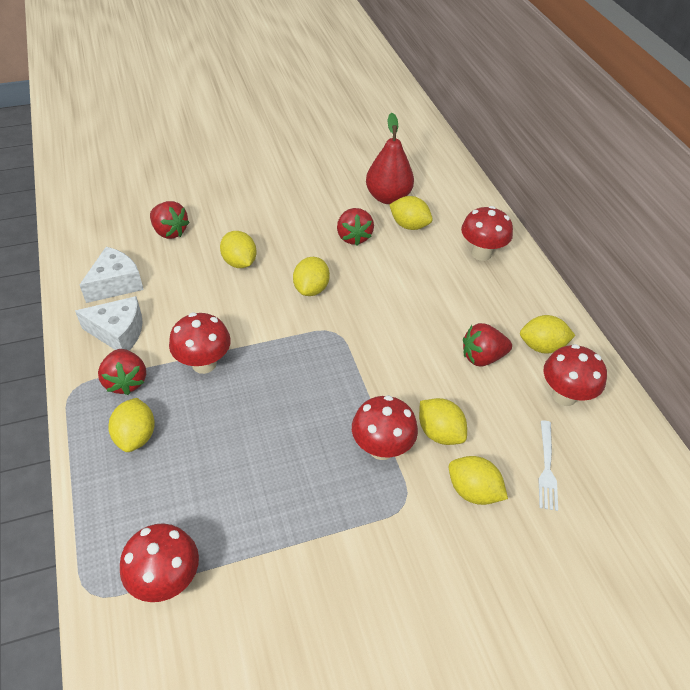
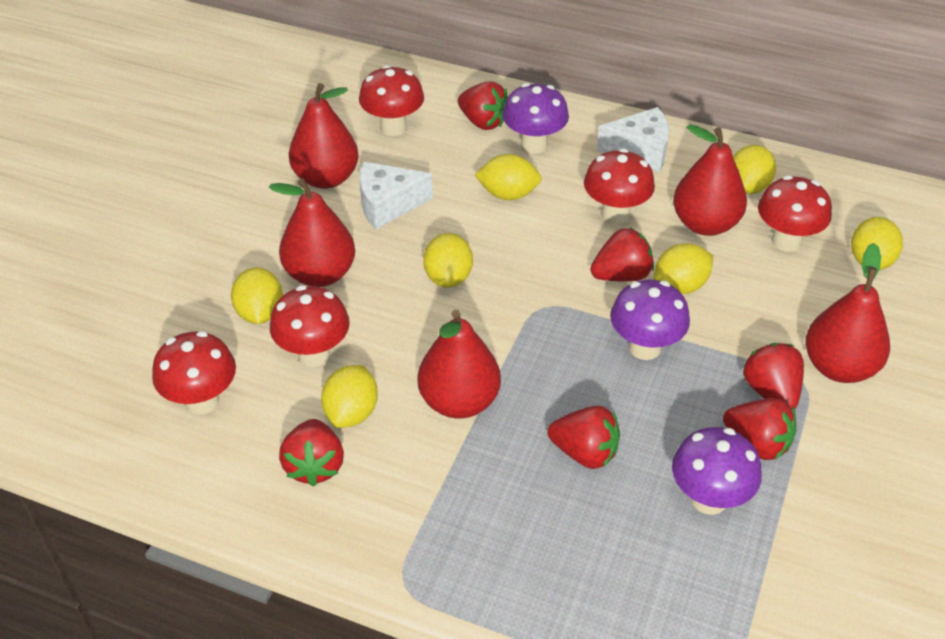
purple mushroom: 0 -> 3
red pear: 1 -> 5
red strawberry: 4 -> 6
white fork: 1 -> 0

